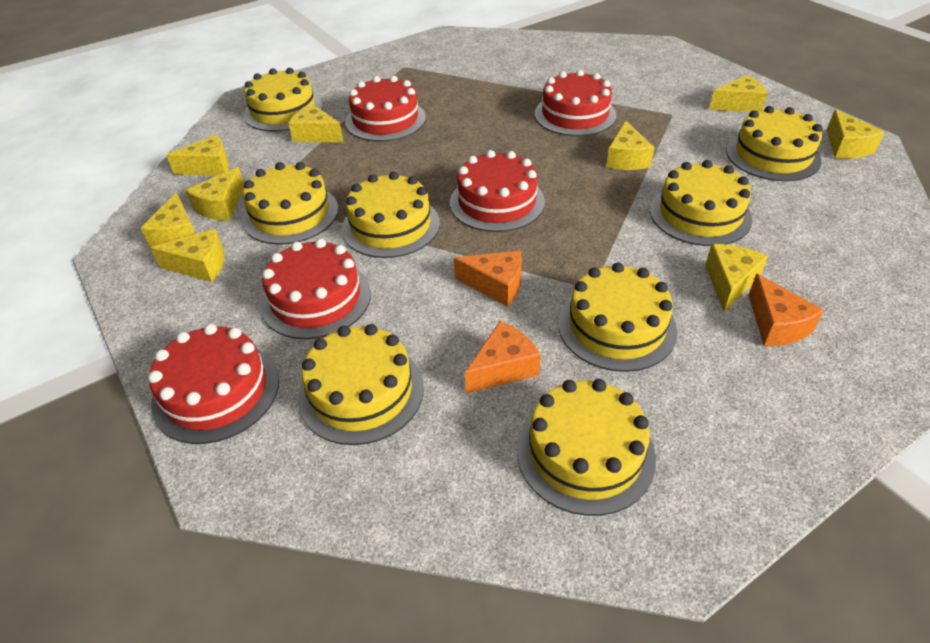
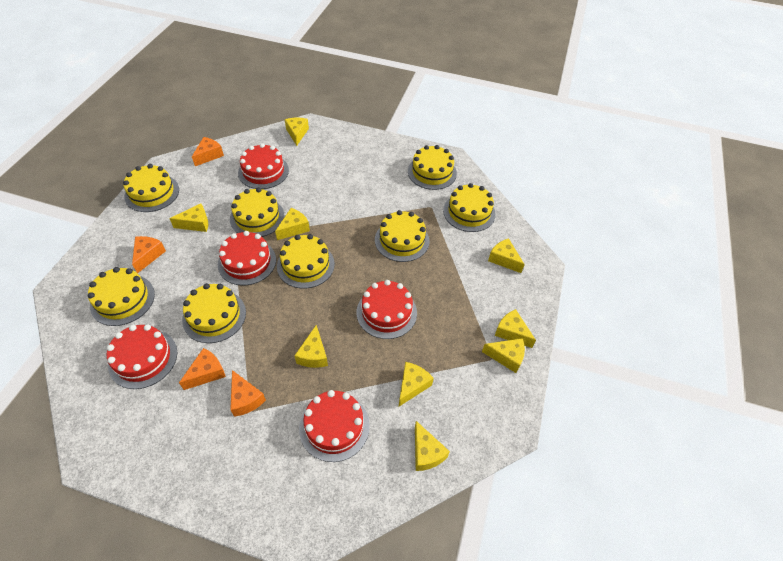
orange cheese: 3 -> 4

